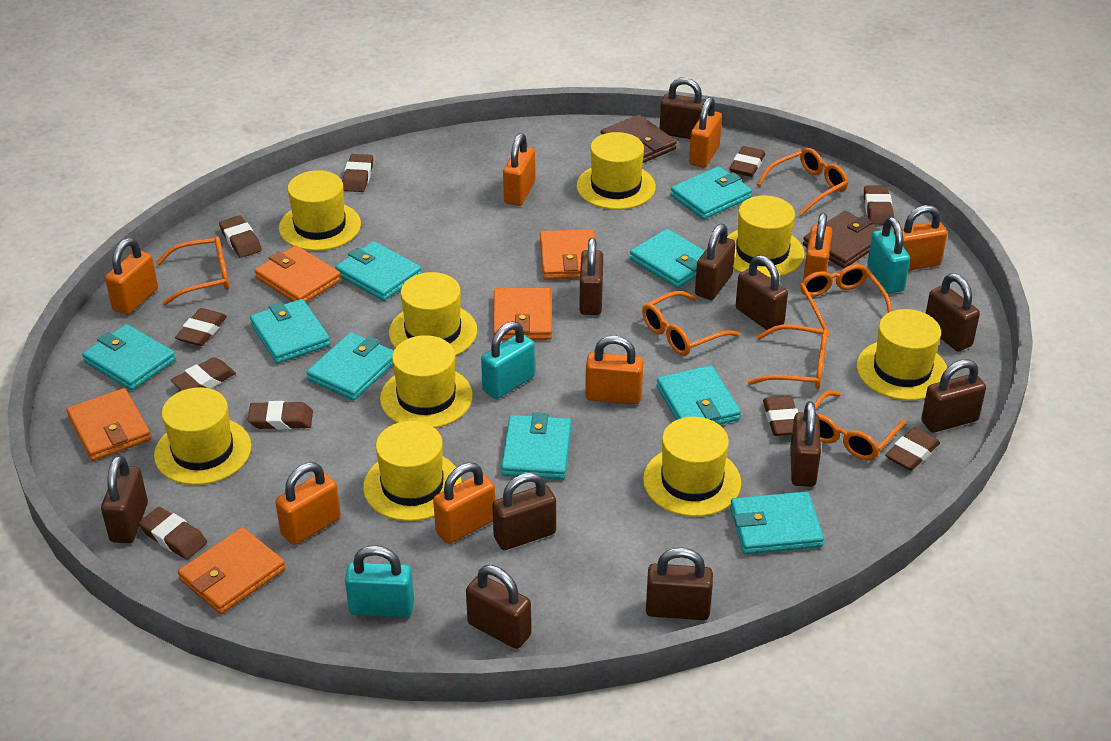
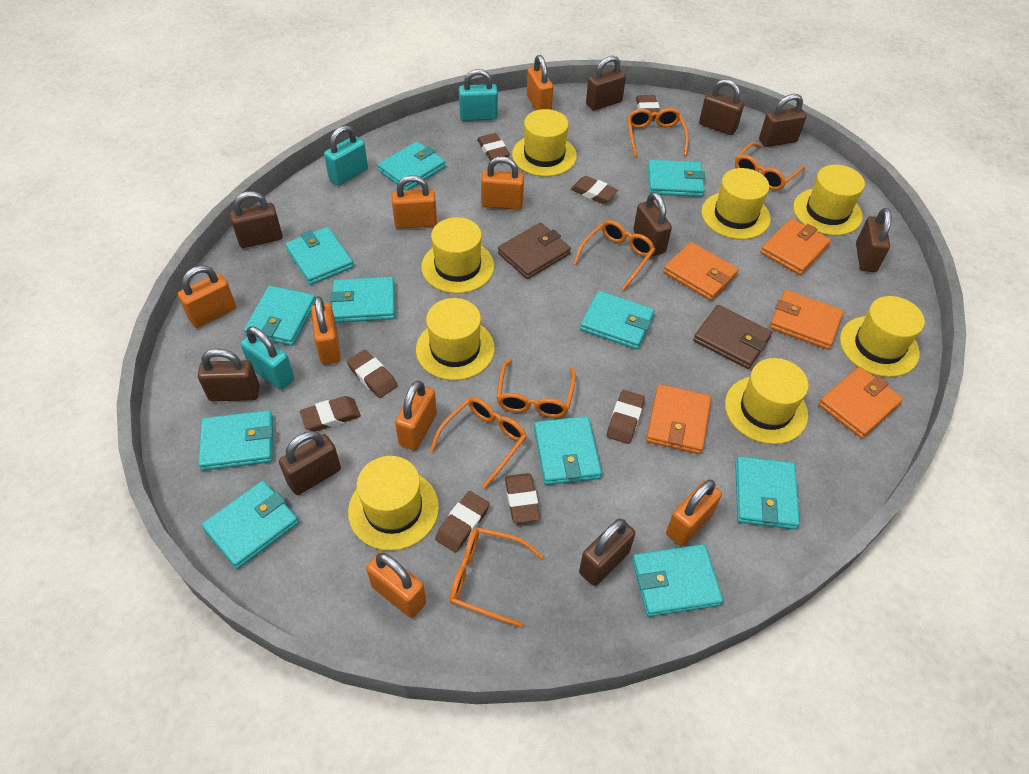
brown eraser: 10 -> 8
brown padlock: 11 -> 9
turquoise wallet: 9 -> 11
yellow hat: 9 -> 8

